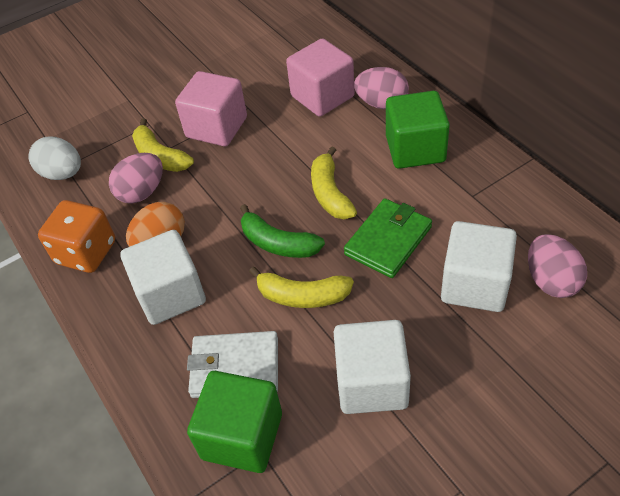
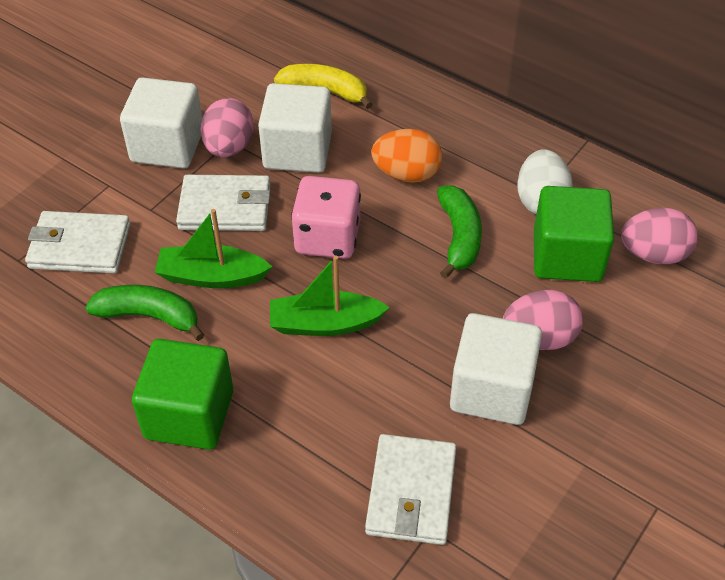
green banana: 1 -> 2
green boat: 0 -> 2
green wallet: 1 -> 0
orange dice: 1 -> 0
pink cube: 2 -> 0
pink dice: 0 -> 1
white wallet: 1 -> 3
yellow banana: 3 -> 1

